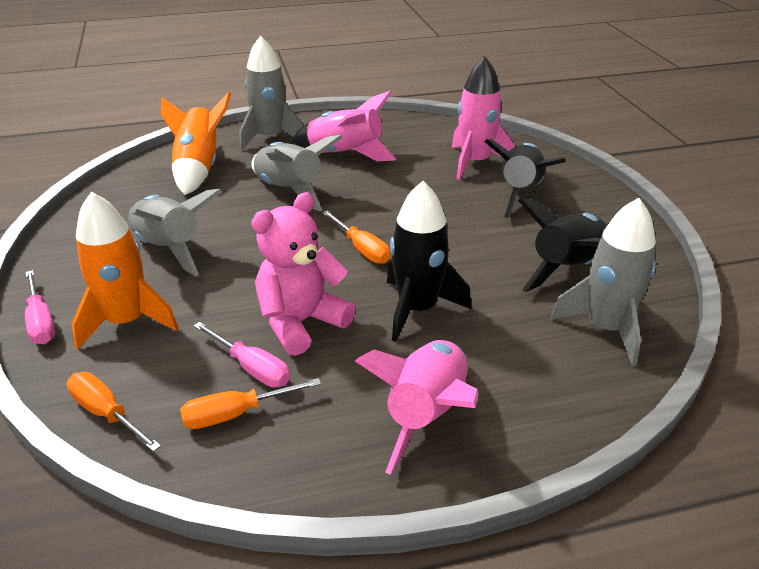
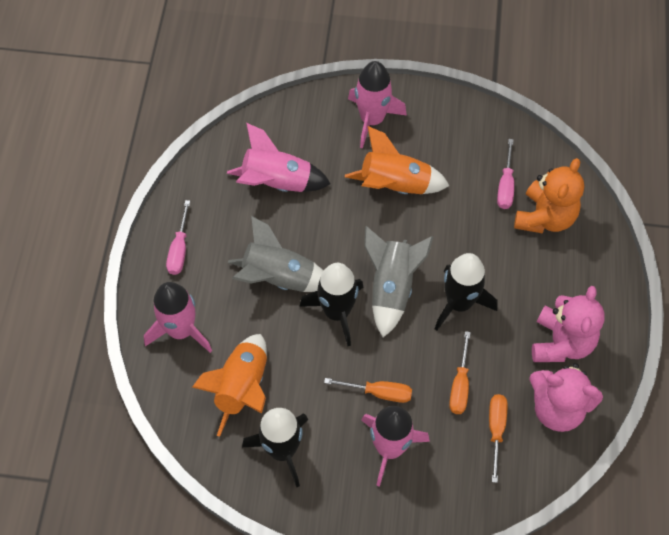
grey rocket: 4 -> 2
orange teddy bear: 0 -> 1
pink rocket: 3 -> 4
pink teddy bear: 1 -> 2

